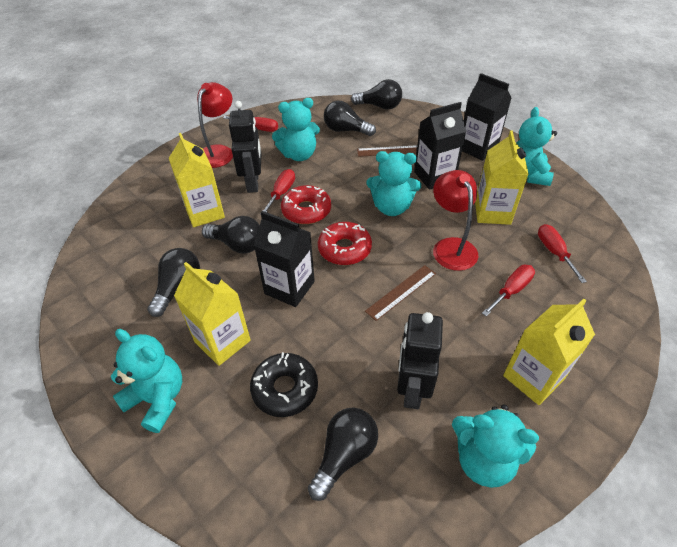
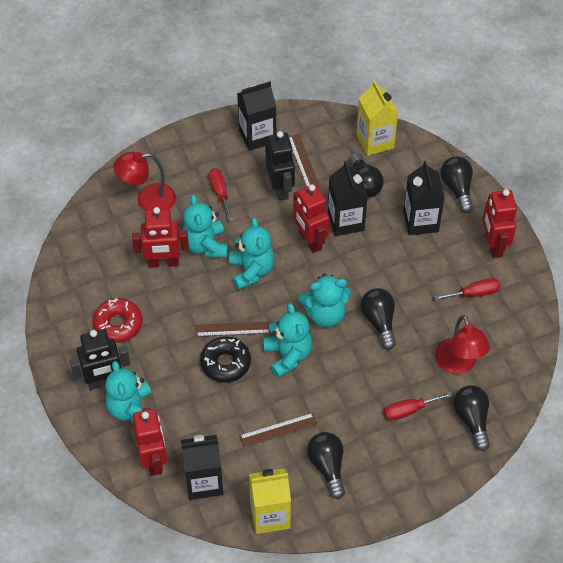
black carton: 3 -> 4
brown ruler: 2 -> 3
red donut: 2 -> 1
red robot: 0 -> 4
red screwdriver: 4 -> 3
yellow carton: 4 -> 2

